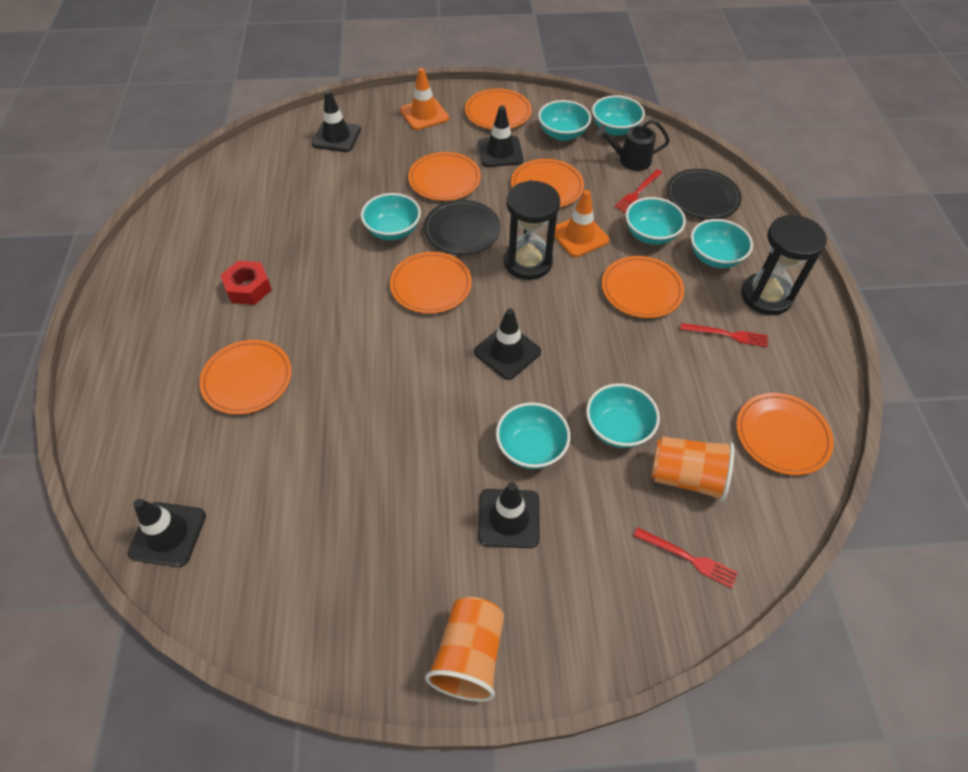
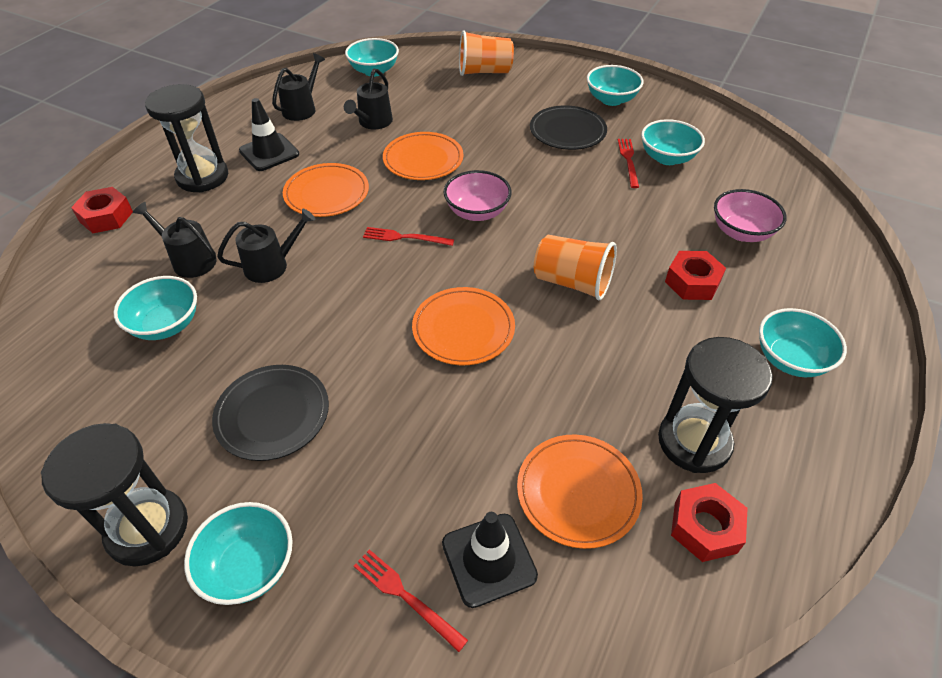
black hourglass: 2 -> 3
black traffic cone: 5 -> 2
black watering can: 1 -> 4
orange plate: 7 -> 4
orange traffic cone: 2 -> 0
pink bowl: 0 -> 2
red nut: 1 -> 3
turquoise bowl: 7 -> 6

